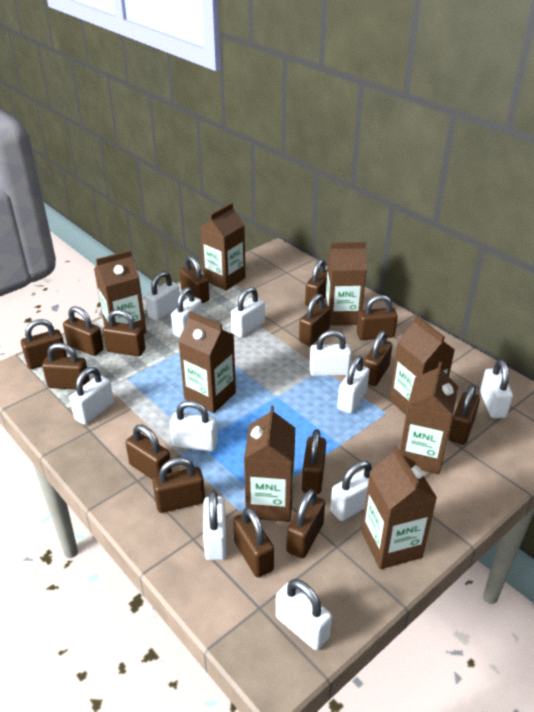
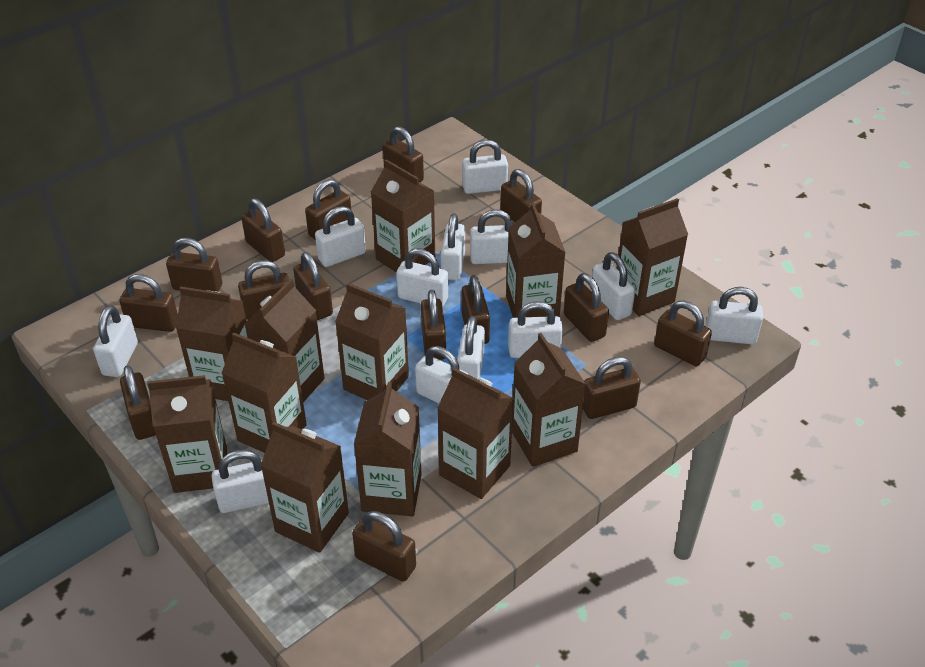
brown carton: 8 -> 12
white padlock: 11 -> 12

